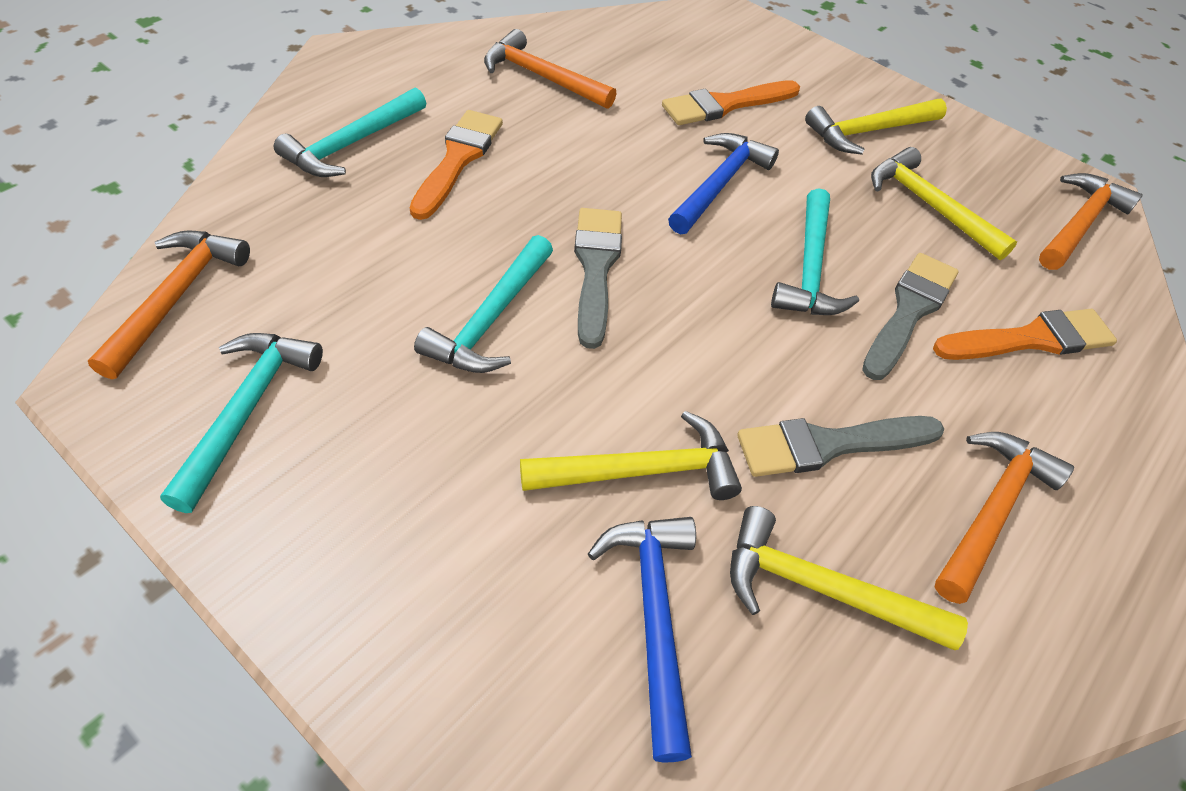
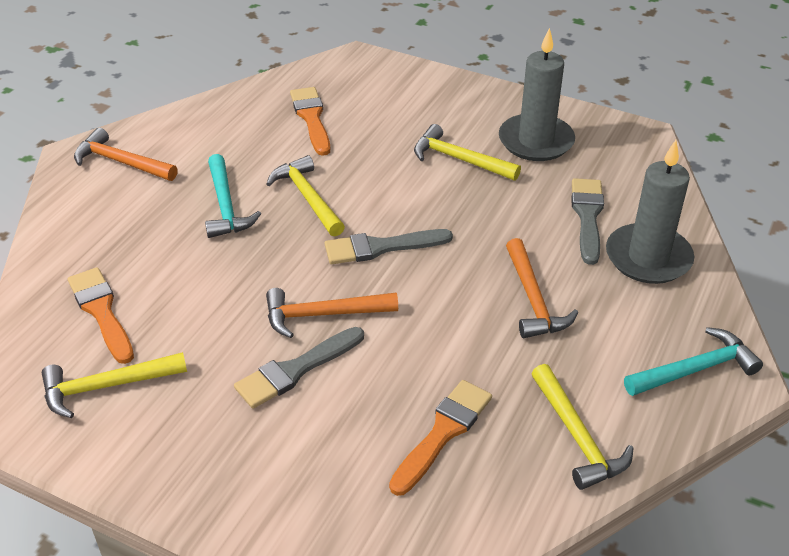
blue hammer: 2 -> 0
grey candle: 0 -> 2
orange hammer: 4 -> 3
turquoise hammer: 4 -> 2

